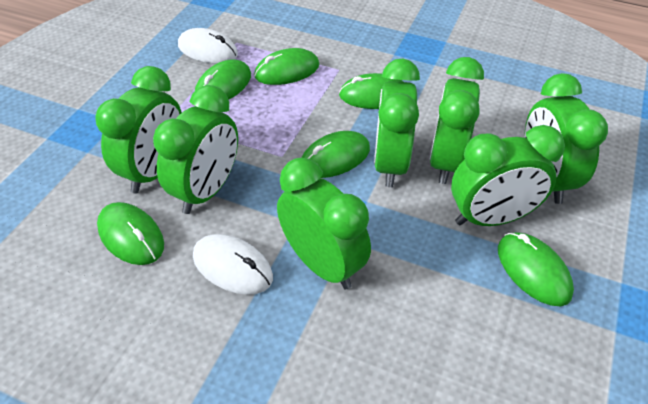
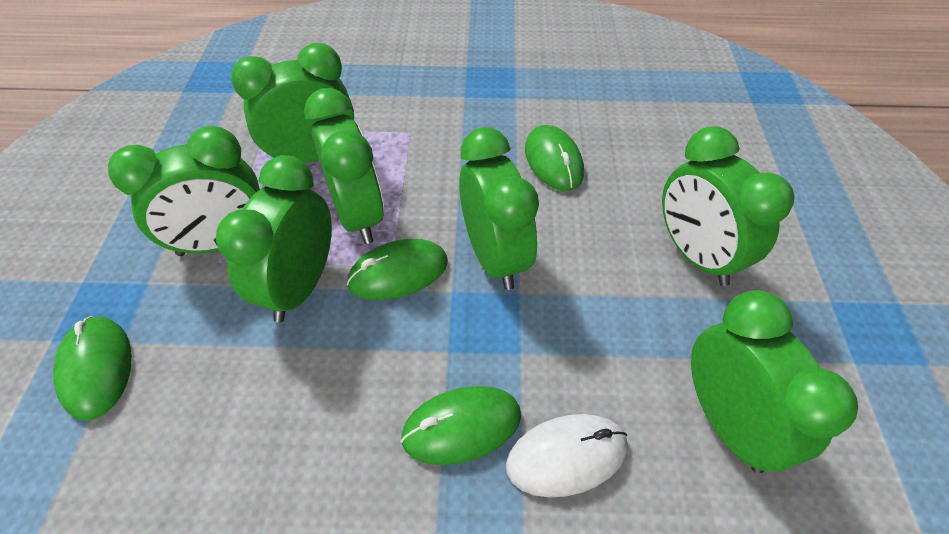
green mouse: 6 -> 4
white mouse: 2 -> 1

